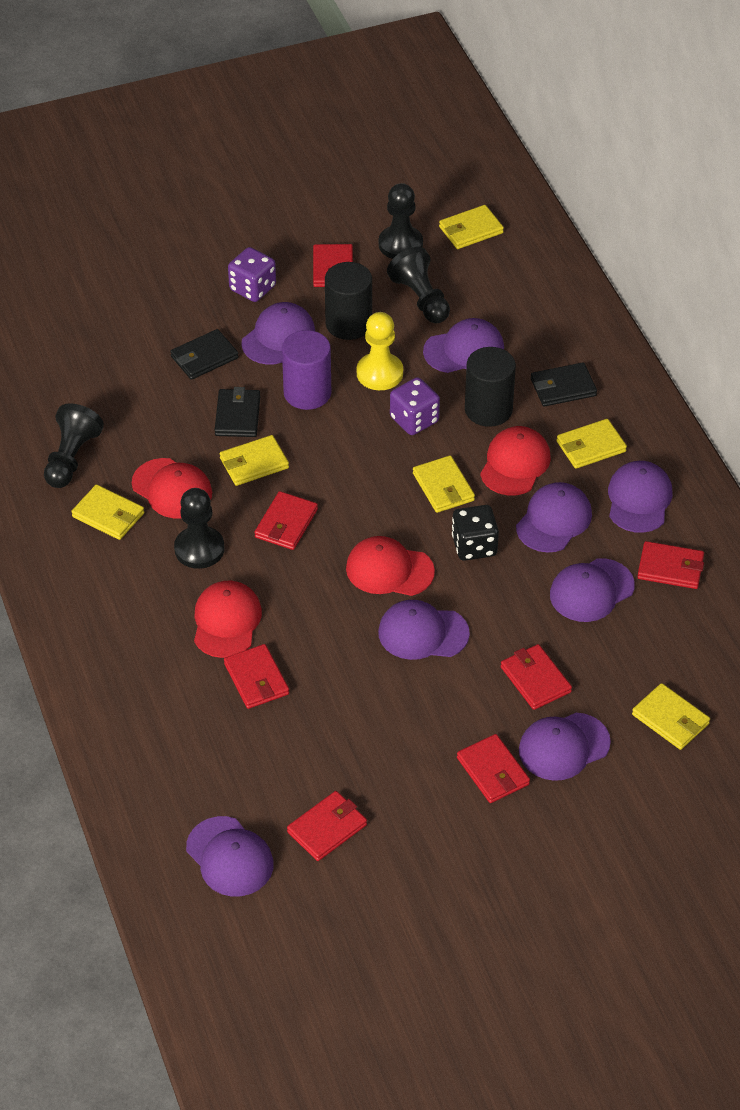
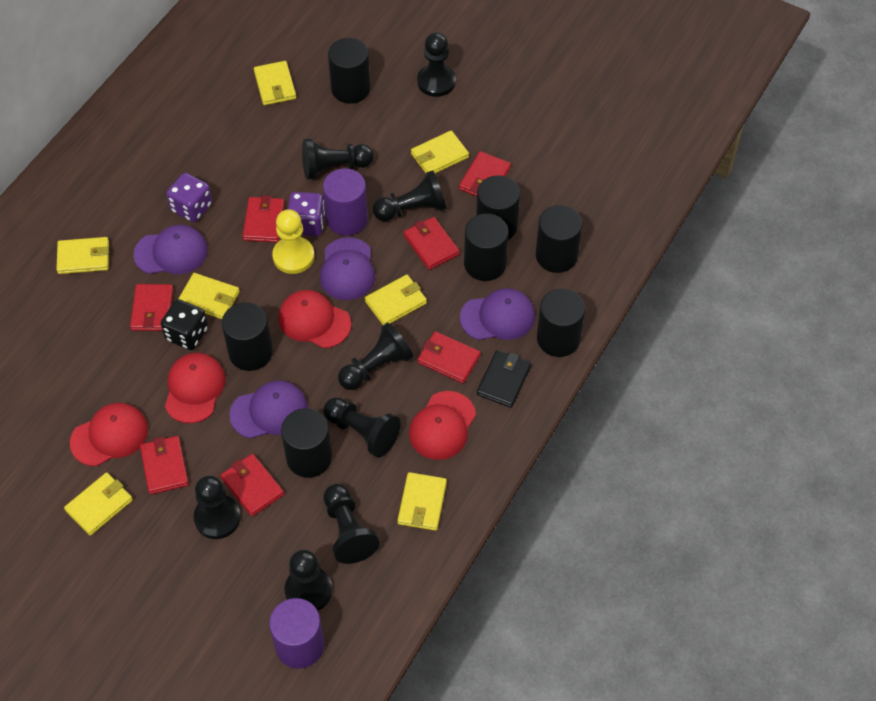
black cylinder: 2 -> 7
black pawn: 4 -> 8
black wallet: 3 -> 1
purple cap: 8 -> 4
purple cylinder: 1 -> 2
yellow wallet: 6 -> 7

